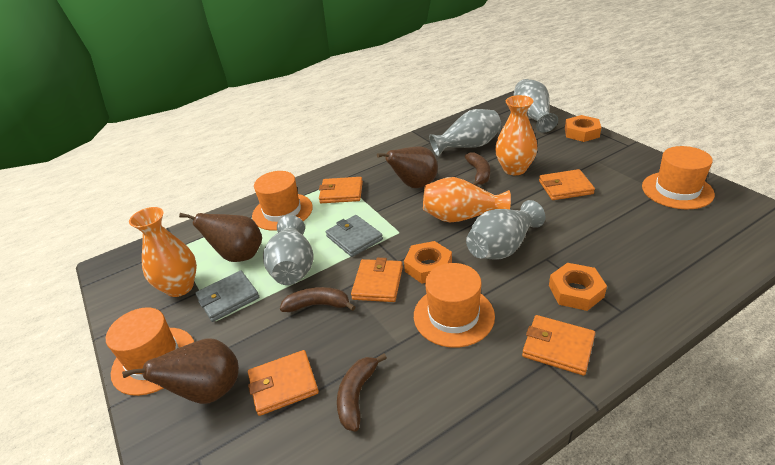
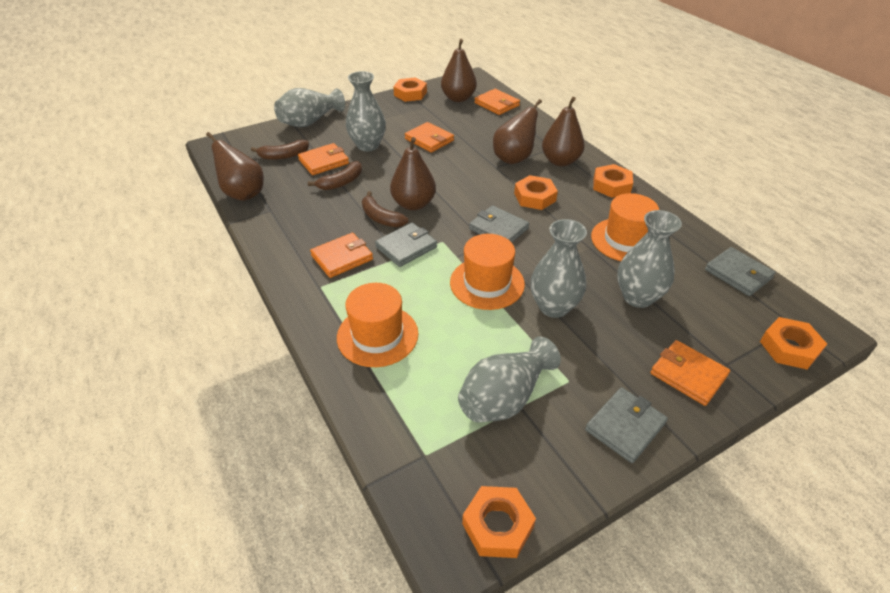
brown pear: 3 -> 5
grey vase: 4 -> 5
grey wallet: 2 -> 4
orange hat: 4 -> 3
orange nut: 3 -> 5
orange vase: 3 -> 0

